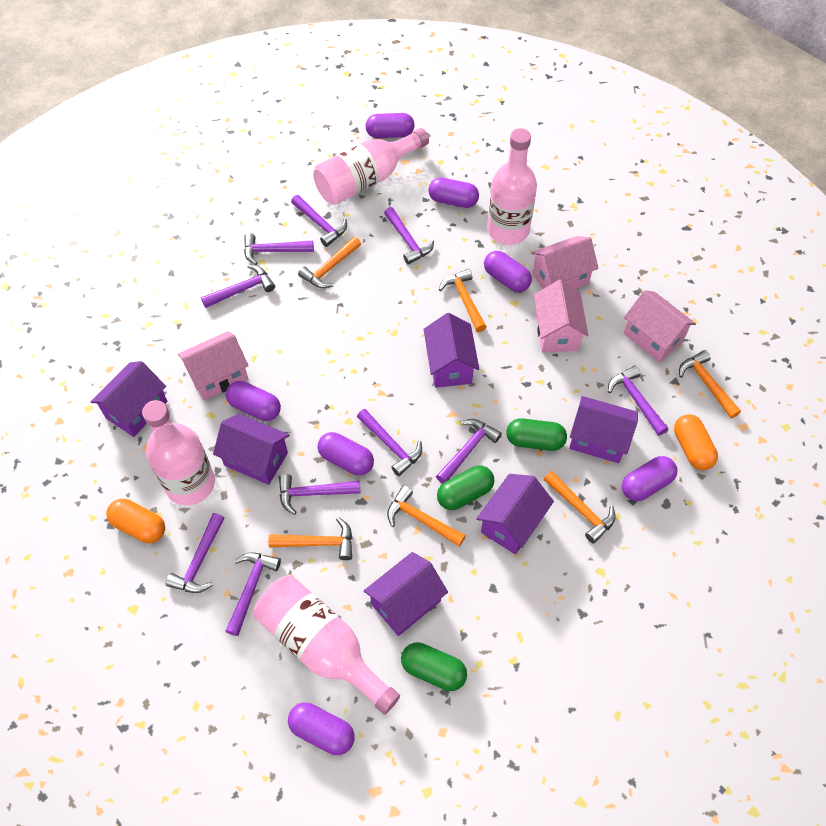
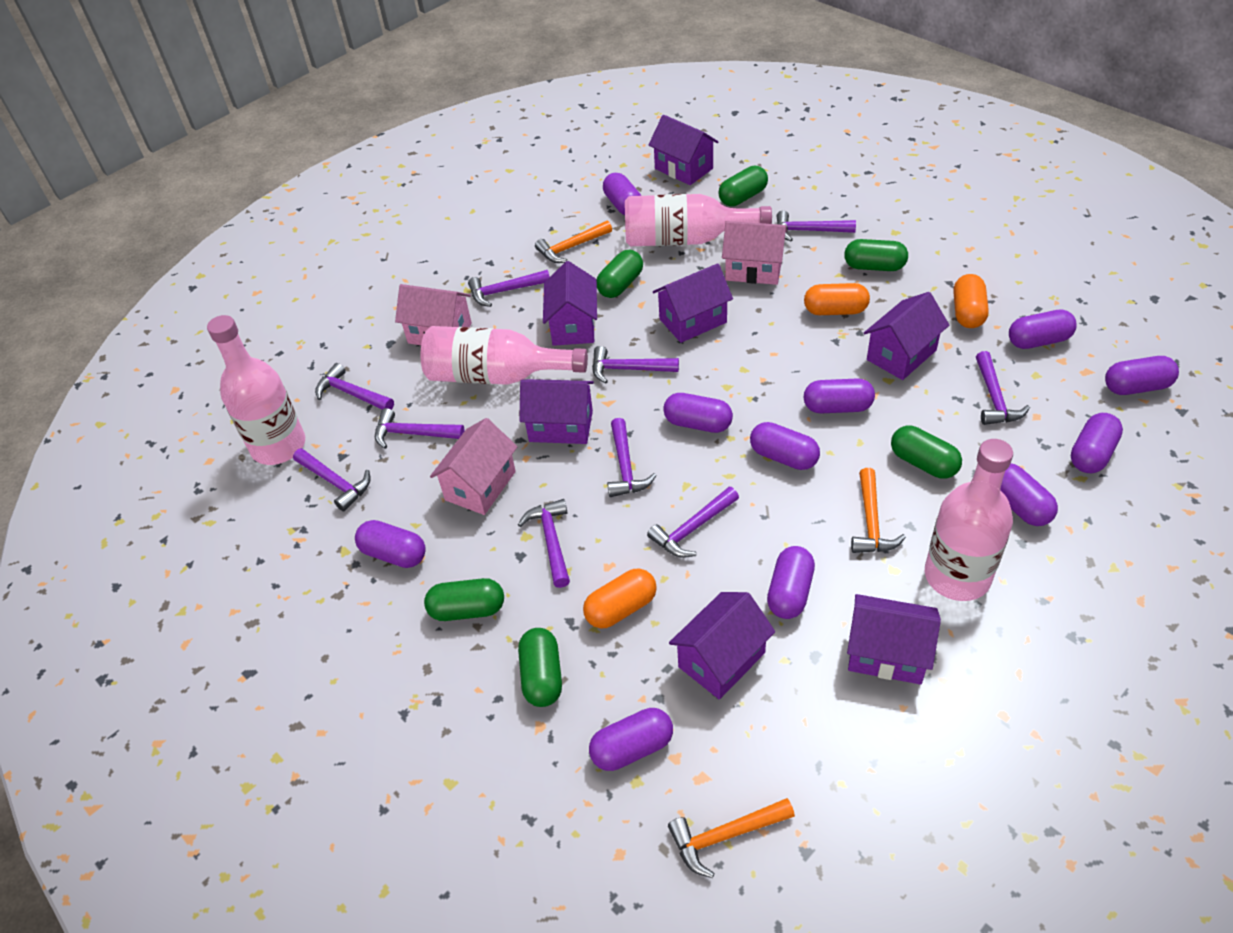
green capsule: 3 -> 6
orange capsule: 2 -> 3
orange hammer: 6 -> 3
pink house: 4 -> 3
purple capsule: 7 -> 11
purple house: 6 -> 7

